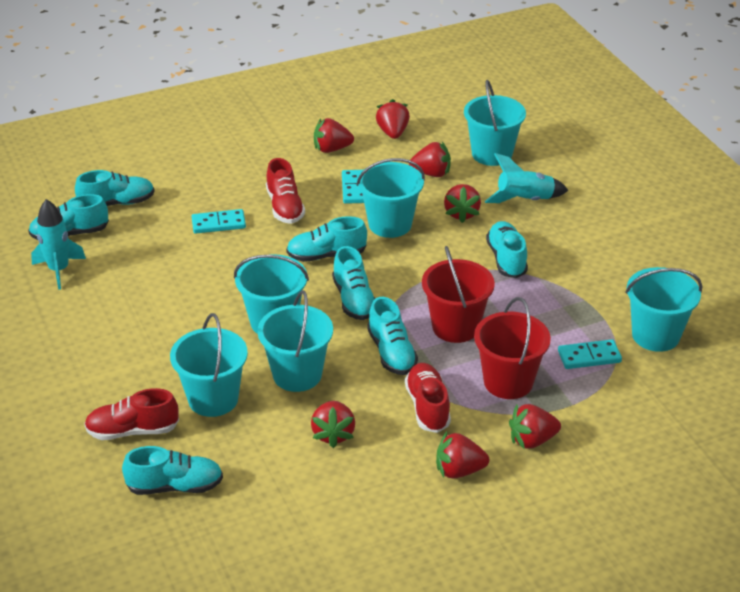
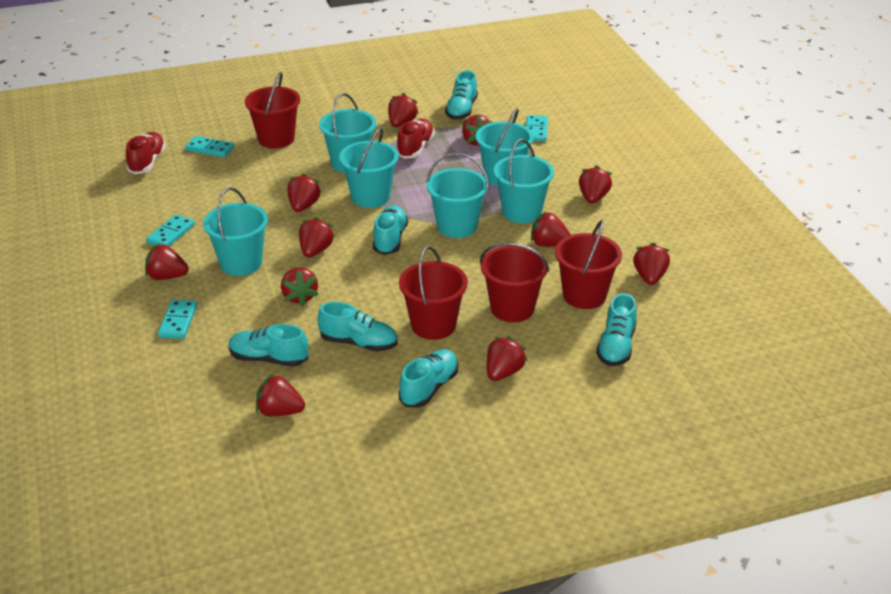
red bucket: 2 -> 4
red shoe: 3 -> 2
red strawberry: 7 -> 11
turquoise domino: 3 -> 4
turquoise rocket: 2 -> 0
turquoise shoe: 7 -> 6

